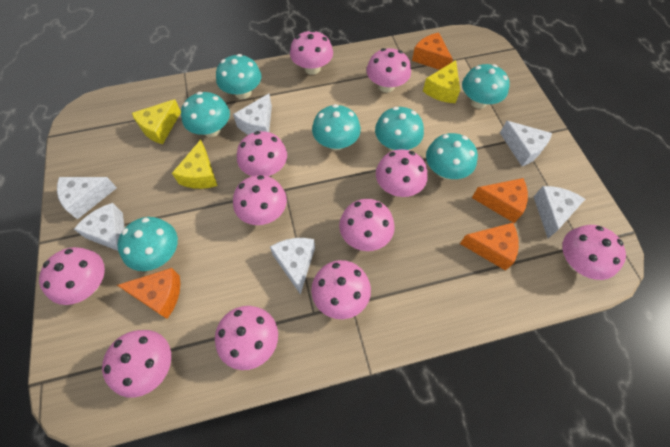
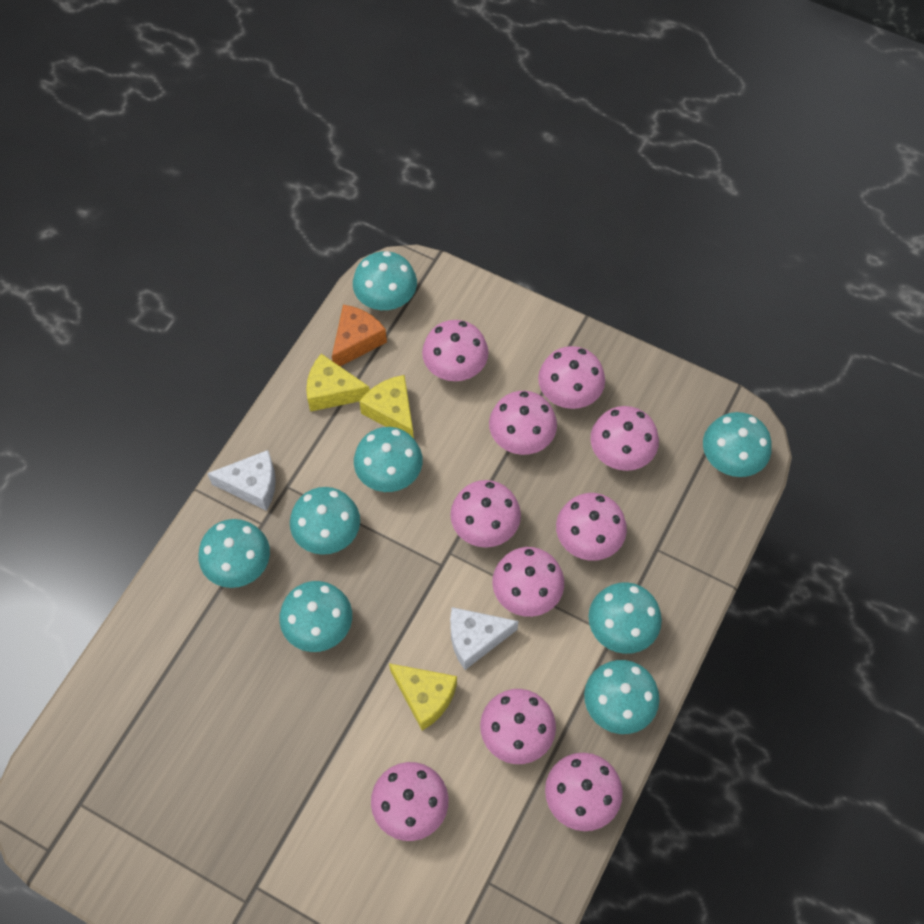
orange cheese: 4 -> 1
pink mushroom: 11 -> 10
turquoise mushroom: 7 -> 8
white cheese: 6 -> 2

